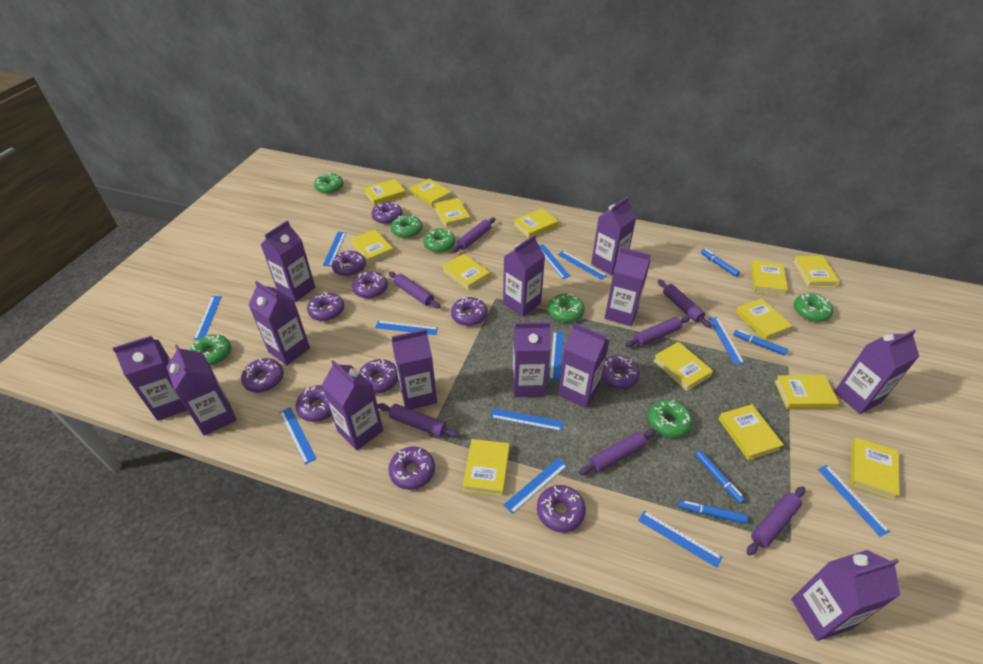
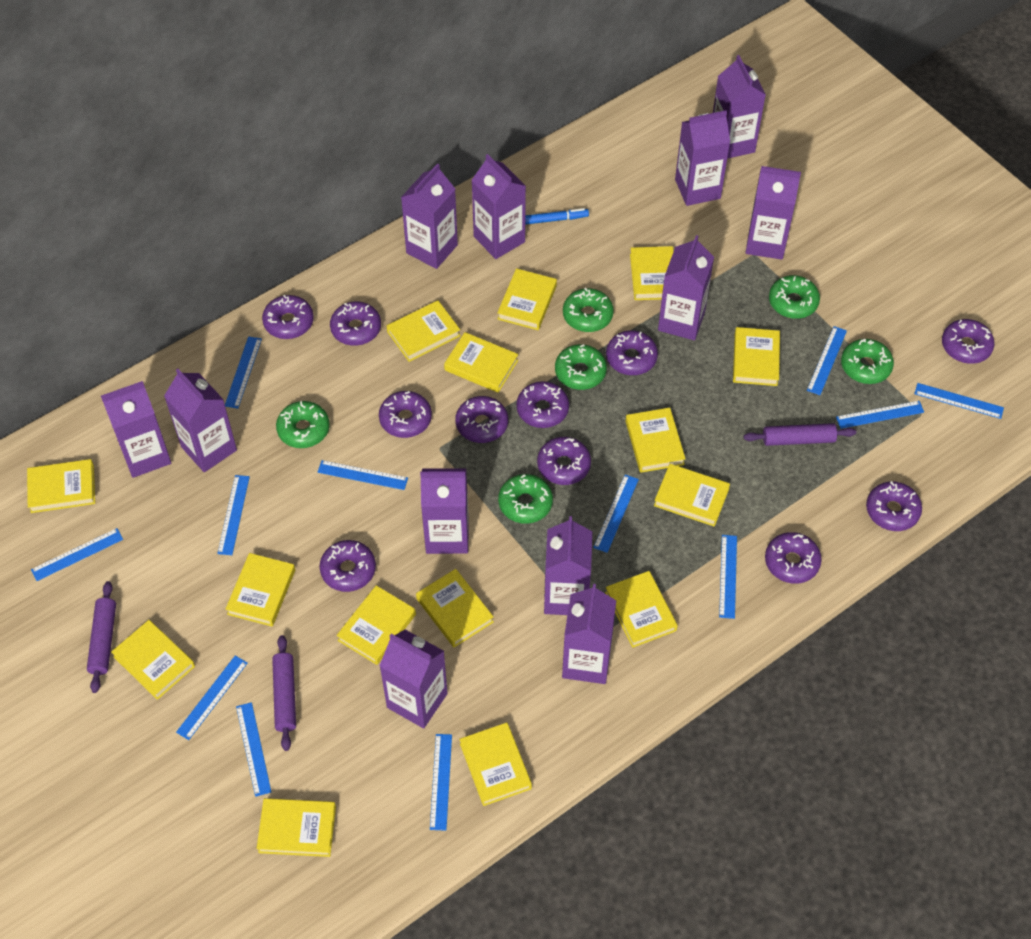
blue marker: 4 -> 1
green donut: 7 -> 6
purple carton: 13 -> 12
purple rolling pin: 7 -> 3
yellow book: 14 -> 15

